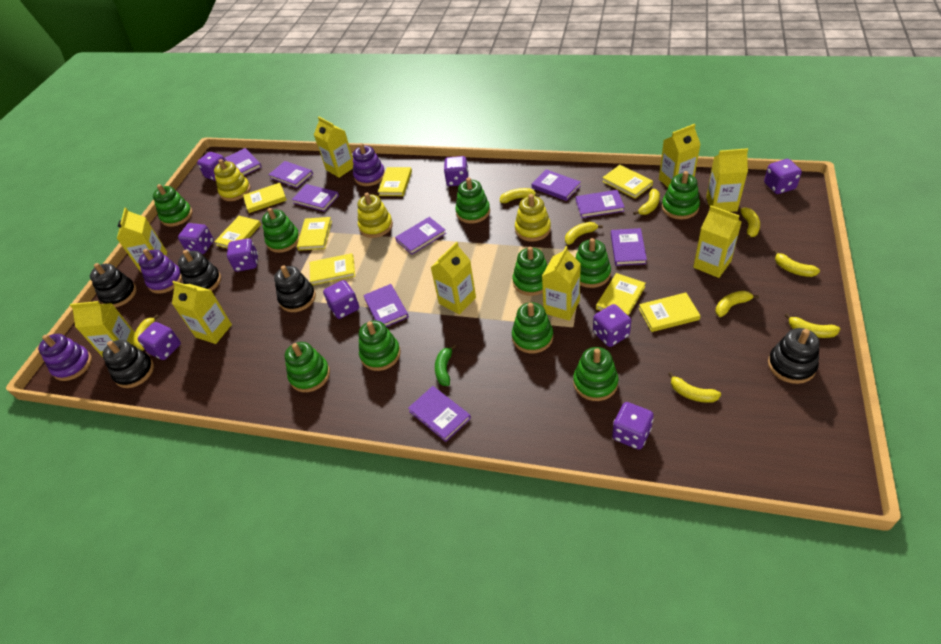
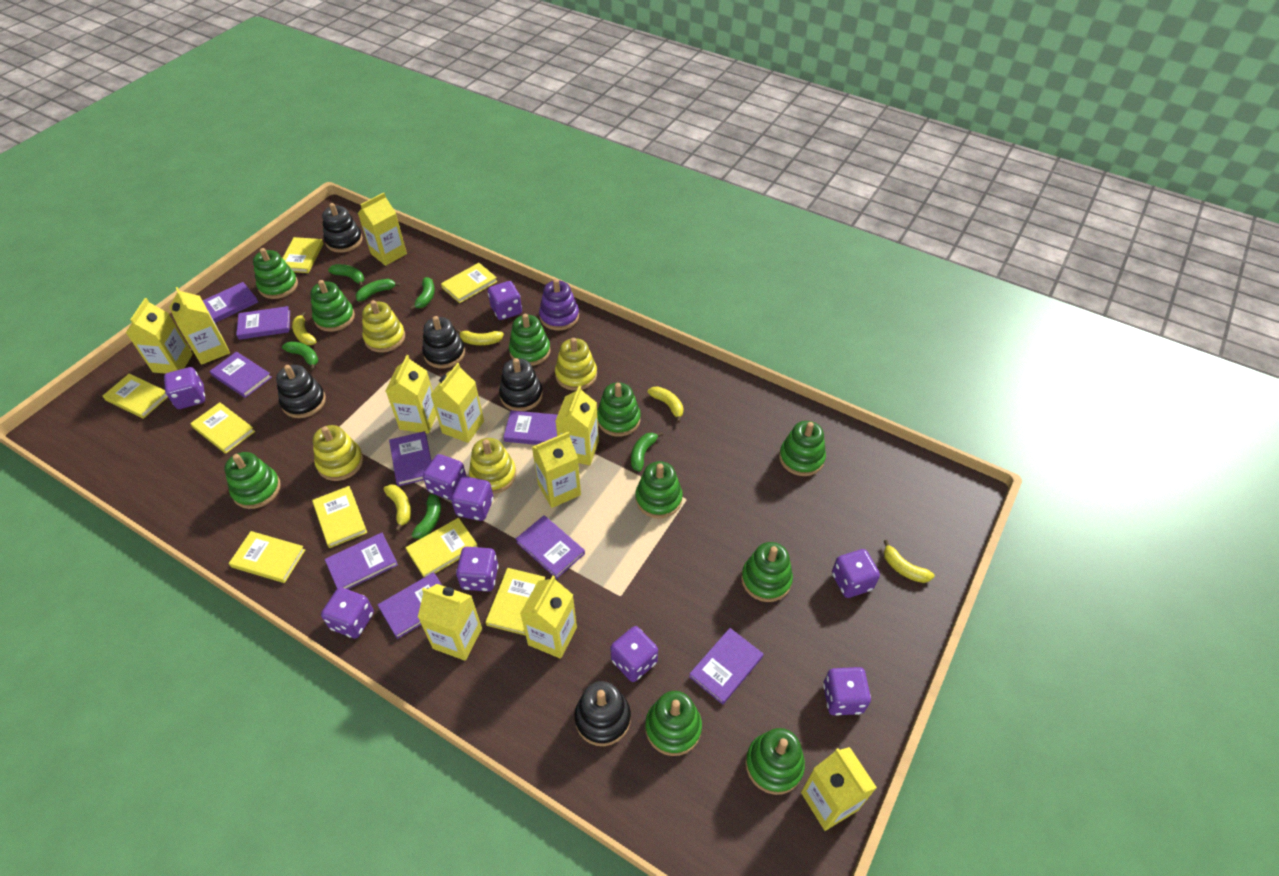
green banana: 1 -> 6
purple stacking toy: 3 -> 1
yellow banana: 9 -> 5
yellow carton: 9 -> 10
yellow stacking toy: 3 -> 4

